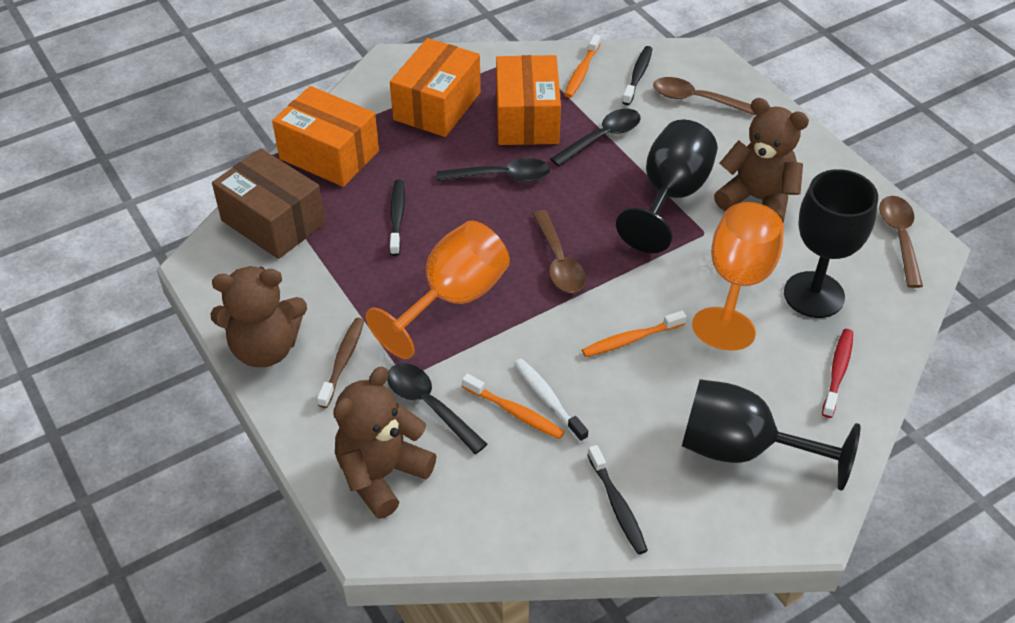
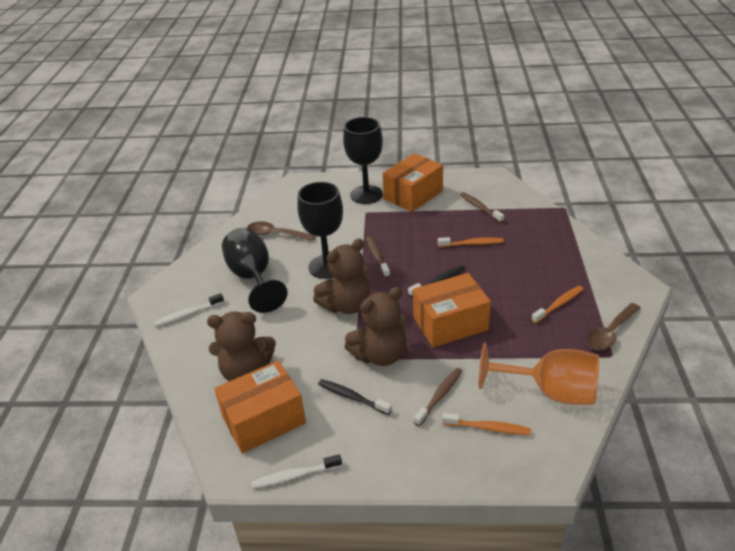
black spoon: 3 -> 0
black toothbrush: 3 -> 2
brown box: 1 -> 0
brown spoon: 3 -> 2
brown toothbrush: 1 -> 3
orange goblet: 2 -> 1
red toothbrush: 1 -> 0
white toothbrush: 1 -> 2

